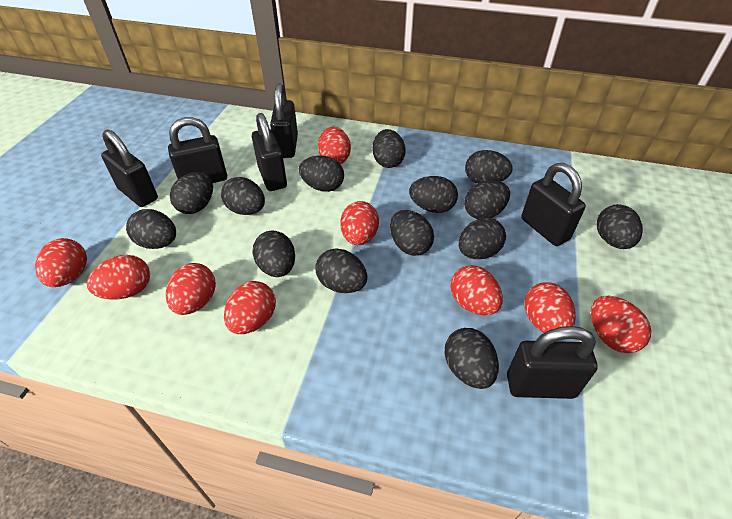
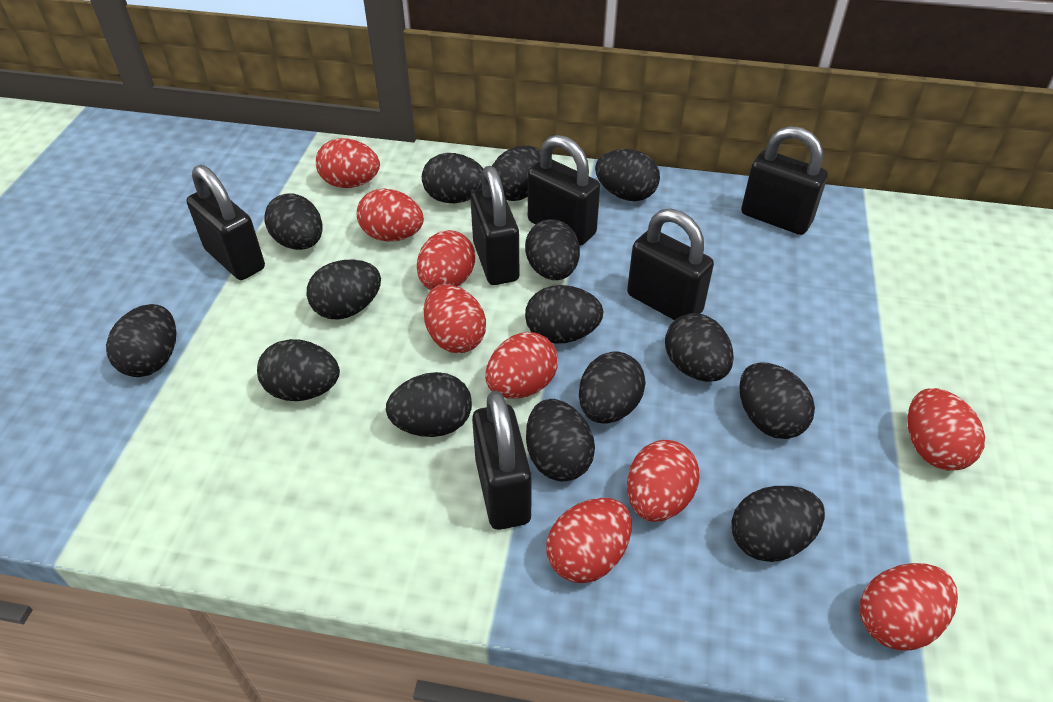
black egg: 14 -> 15

